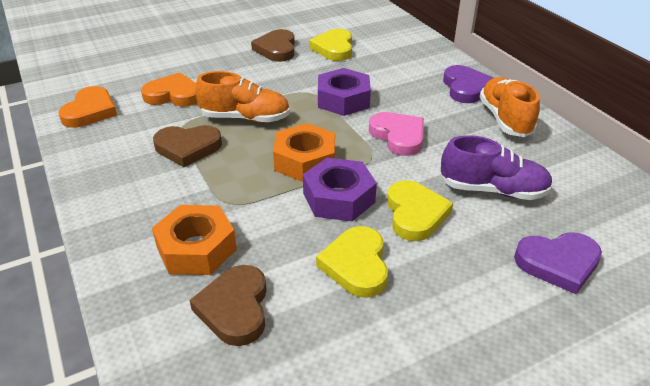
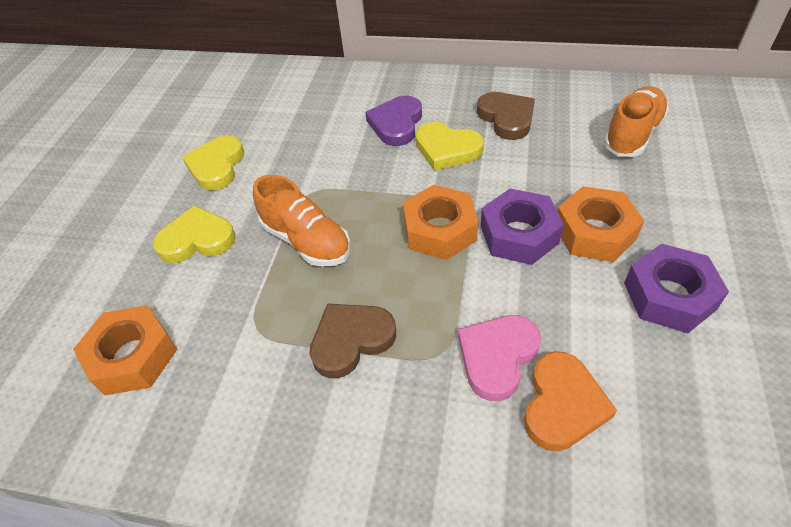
brown heart: 3 -> 2
orange heart: 2 -> 1
orange nut: 2 -> 3
purple heart: 2 -> 1
purple shoe: 1 -> 0

